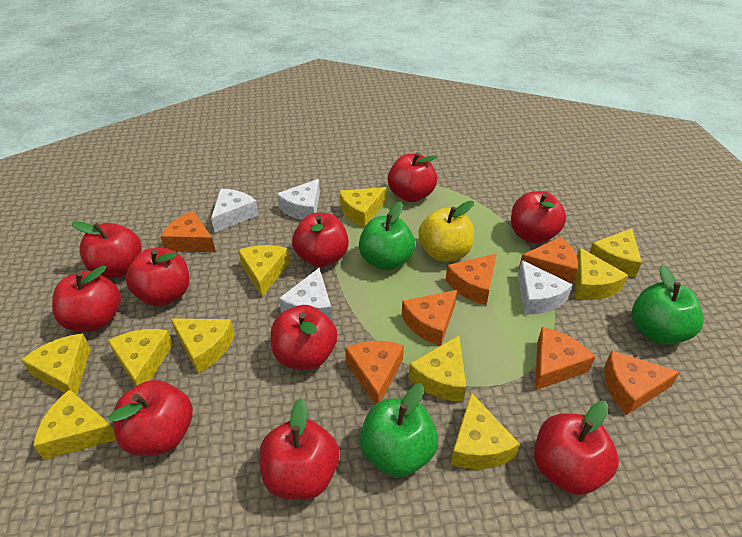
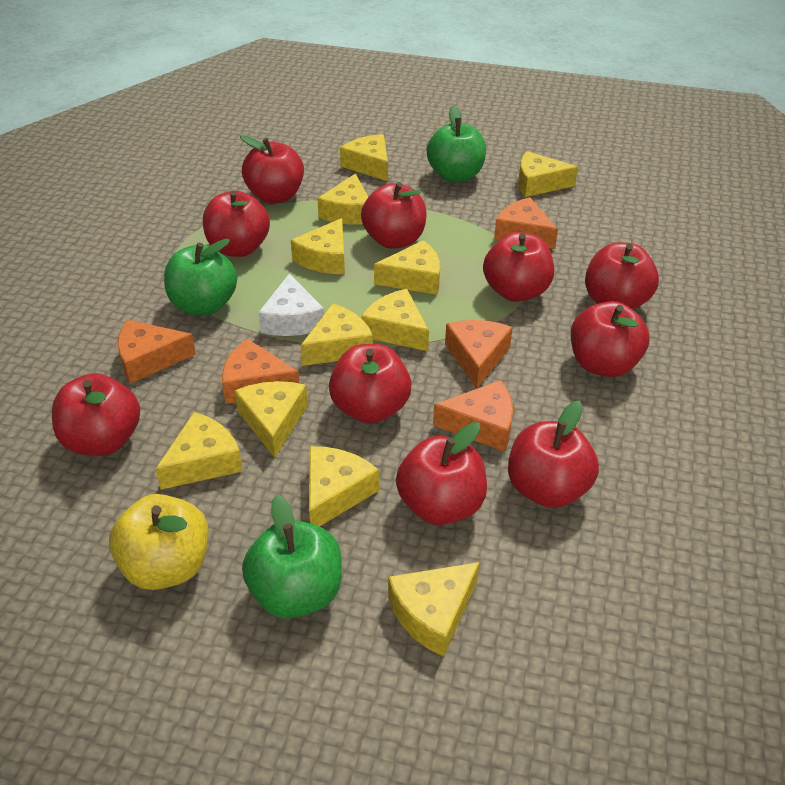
orange cheese: 7 -> 5
white cheese: 4 -> 1
yellow cheese: 10 -> 11

